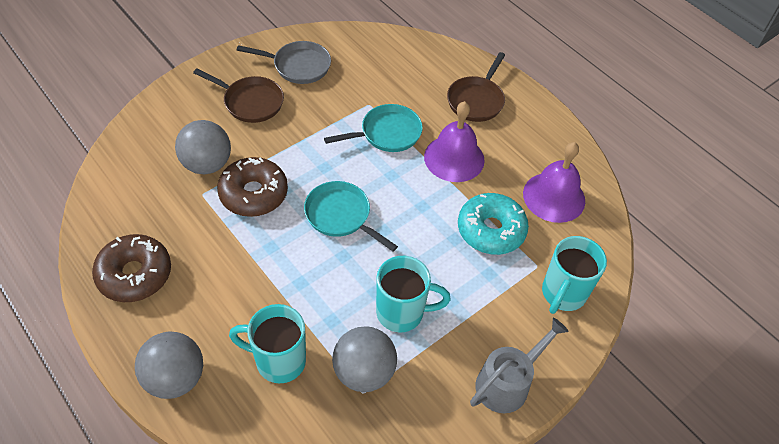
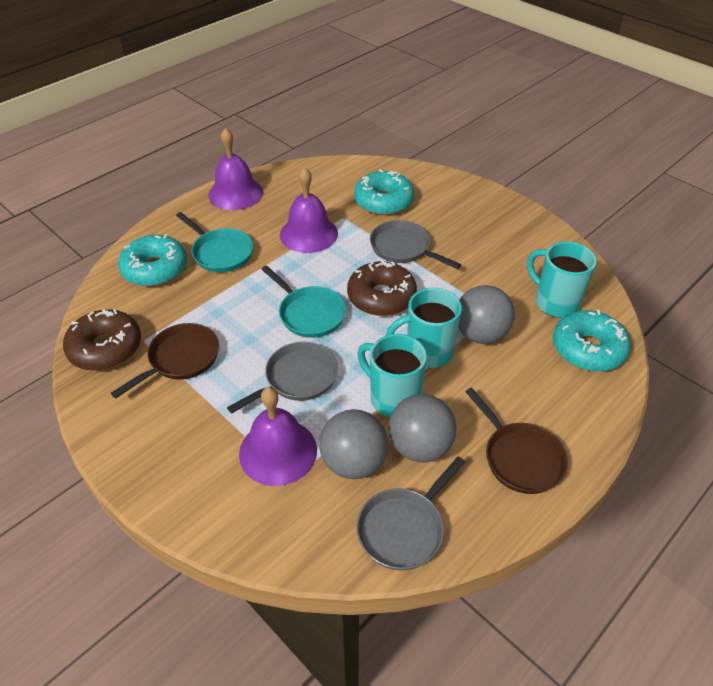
grey pan: 1 -> 3
grey watering can: 1 -> 0
purple bell: 2 -> 3
turquoise donut: 1 -> 3

